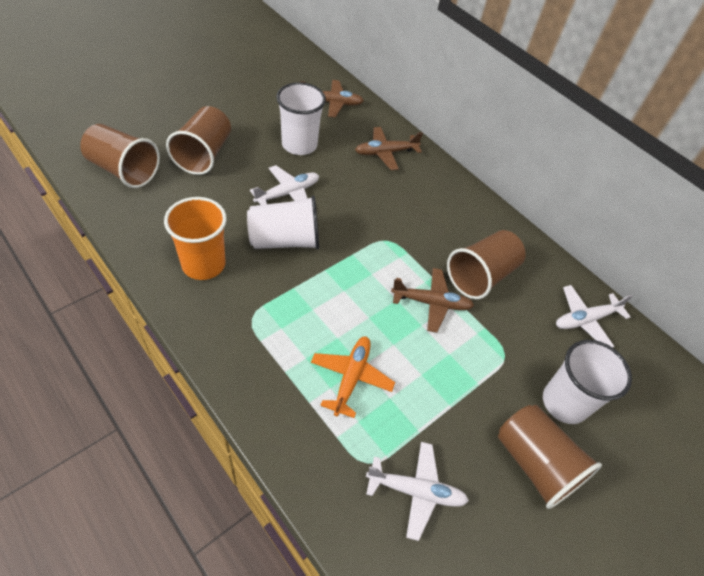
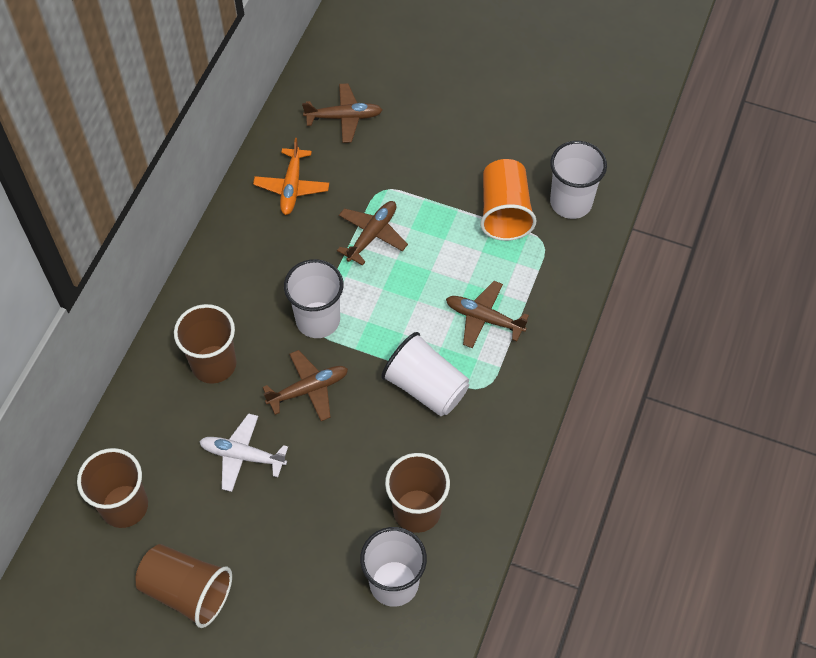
brown plane: 3 -> 4
white cup: 3 -> 4
white plane: 3 -> 1

